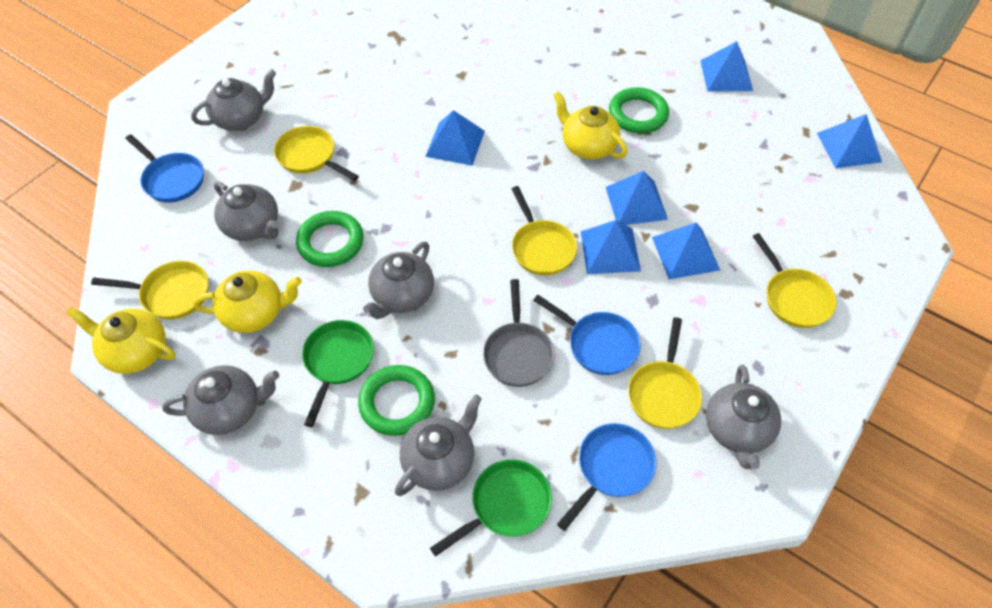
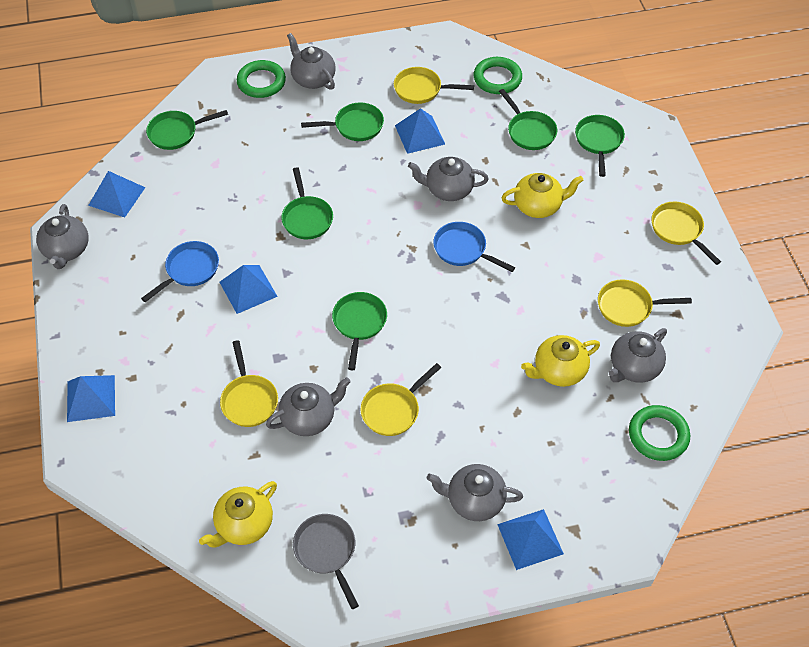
blue pan: 3 -> 2
blue pyramid: 6 -> 5
green pan: 2 -> 6

